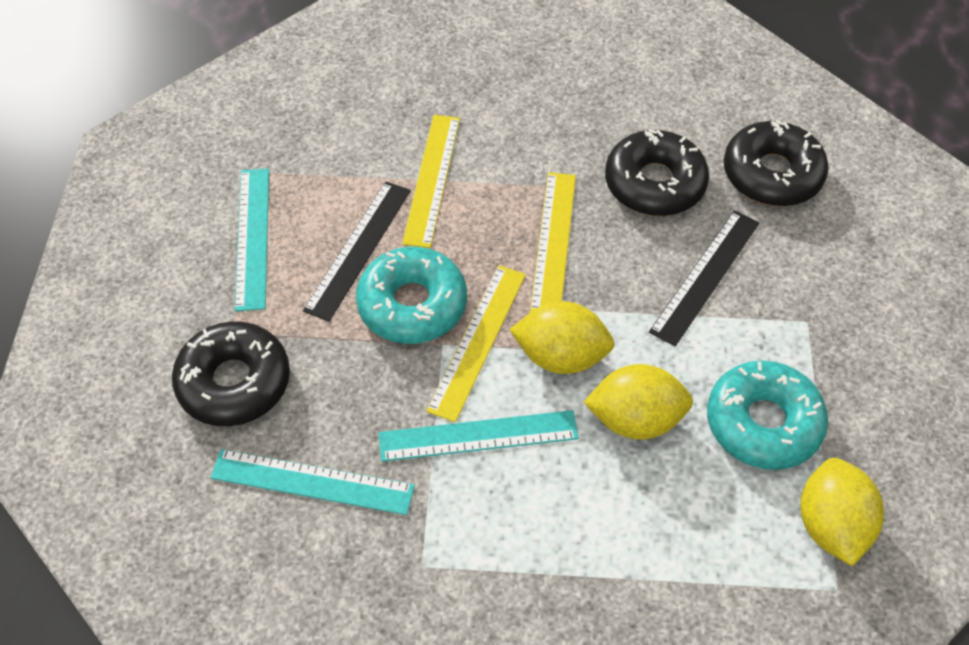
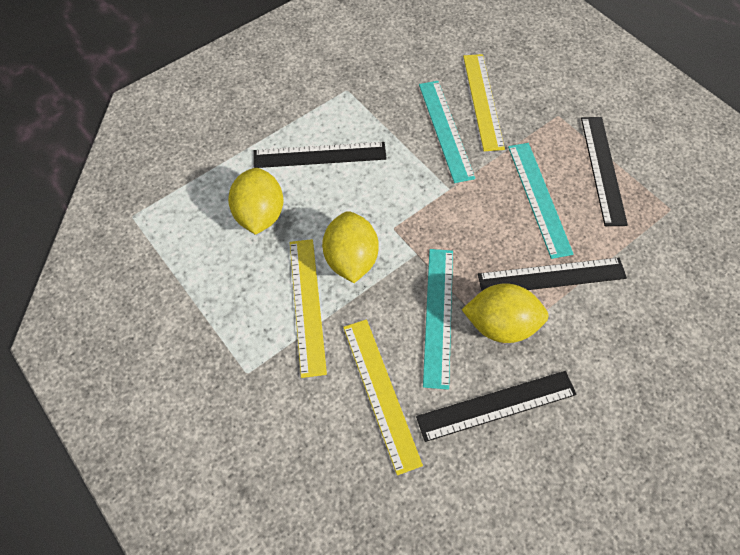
black donut: 3 -> 0
black ruler: 2 -> 4
turquoise donut: 2 -> 0

